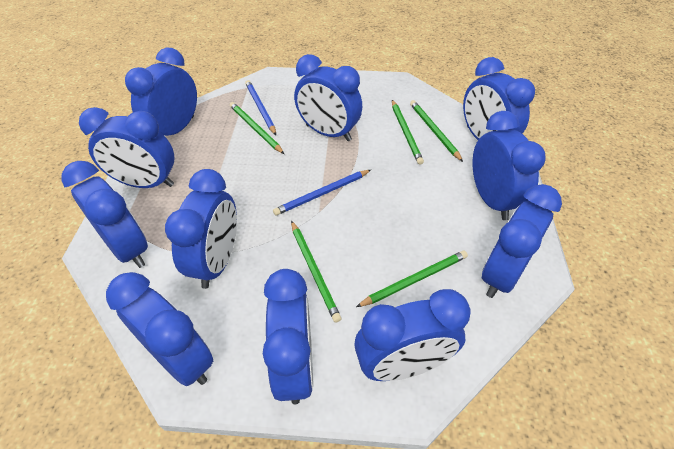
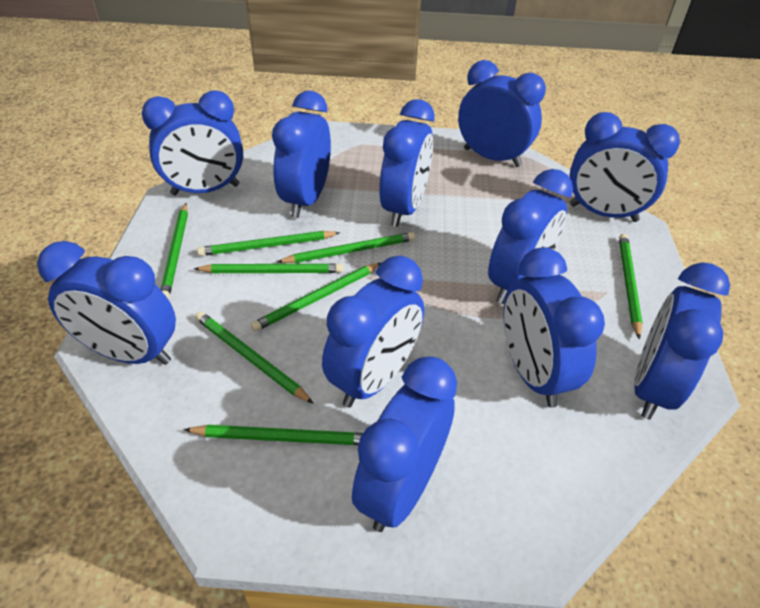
blue pencil: 2 -> 0
green pencil: 5 -> 8

